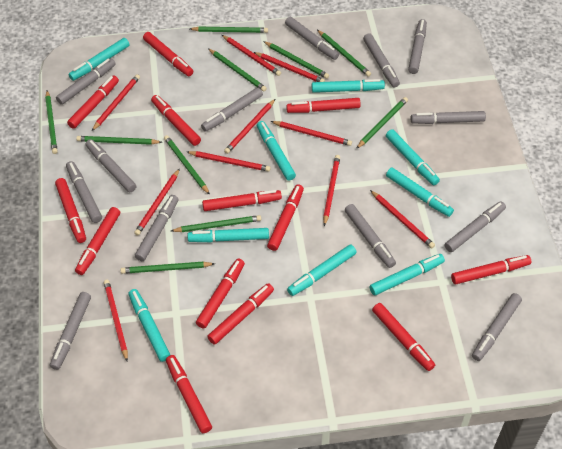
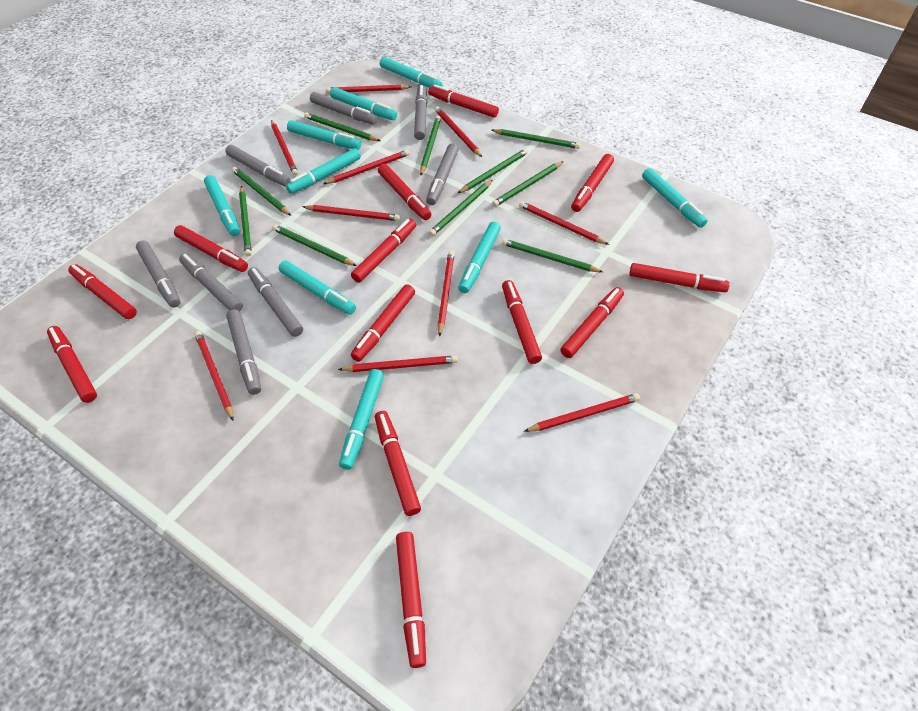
grey marker: 13 -> 8

